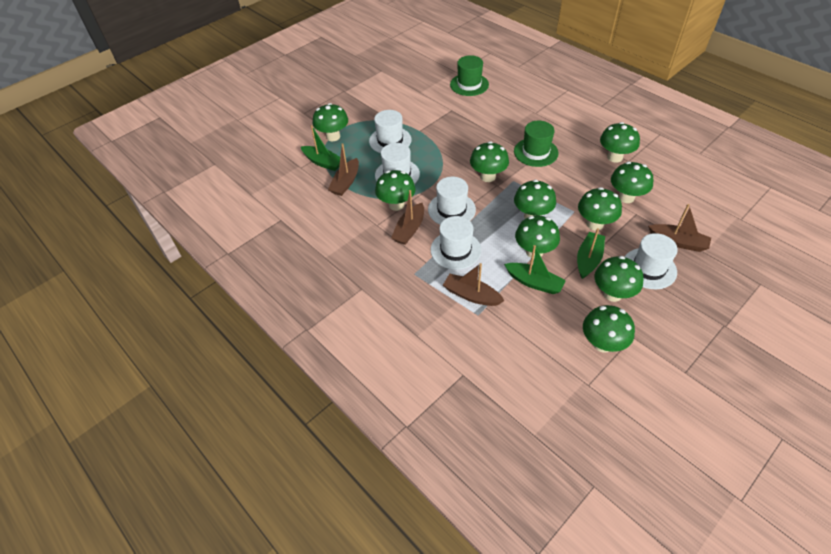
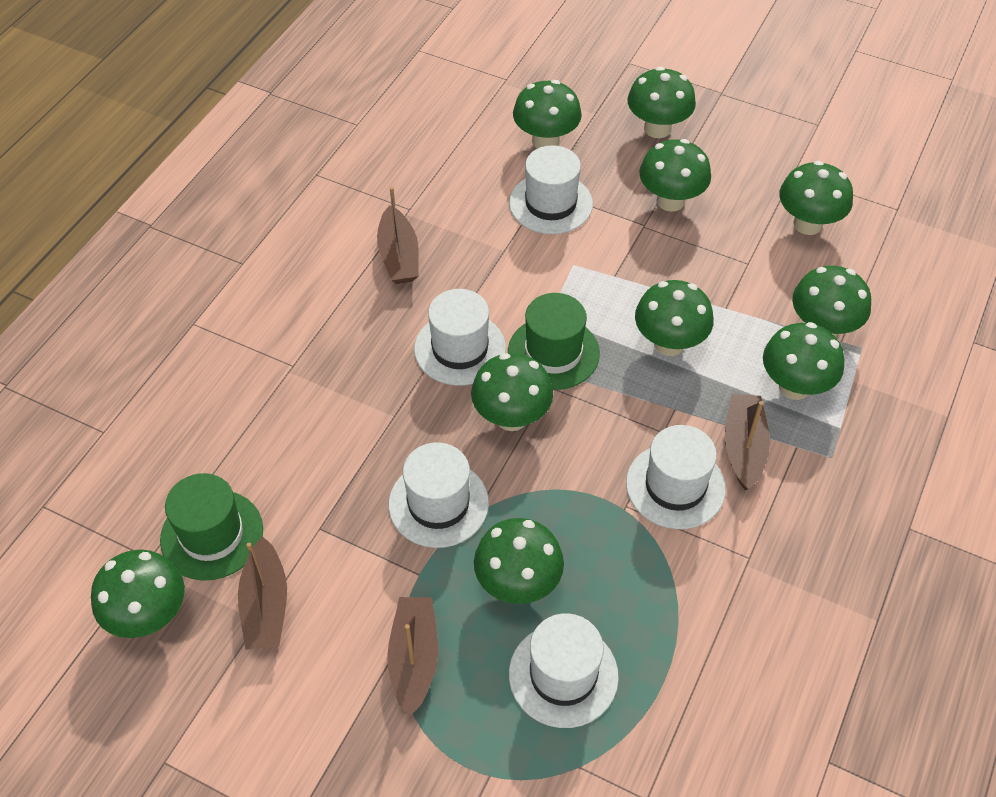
green boat: 3 -> 0

